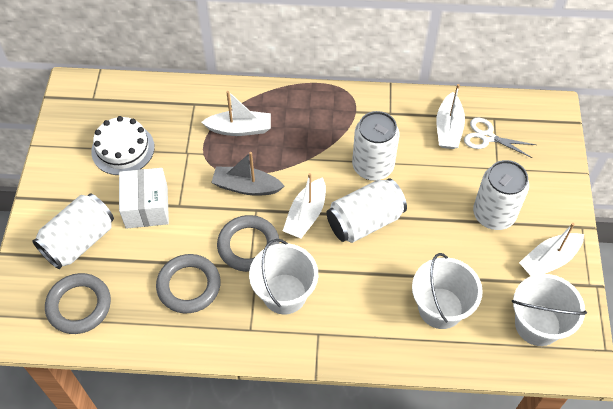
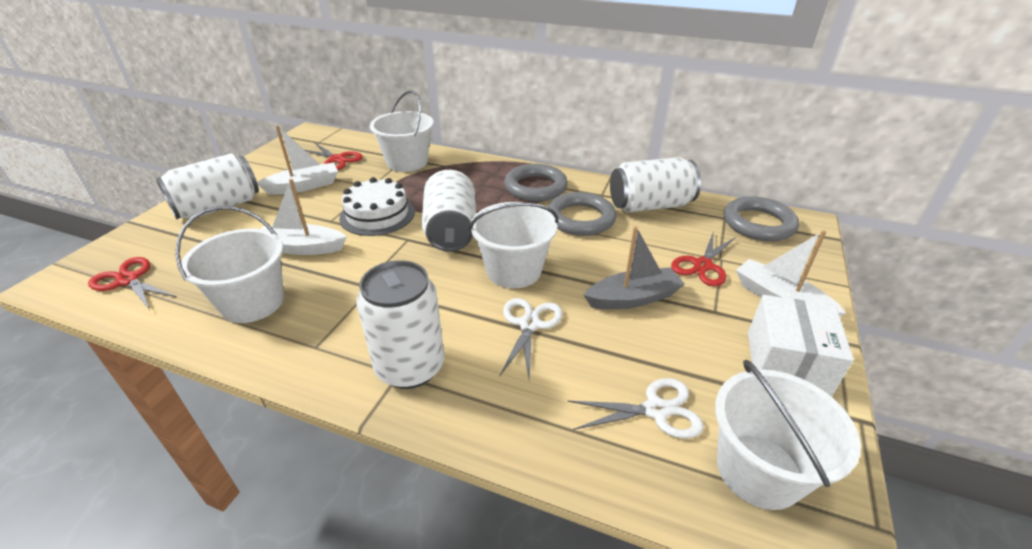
red scissors: 0 -> 3
white boat: 4 -> 3
white bucket: 3 -> 4
white scissors: 1 -> 2

